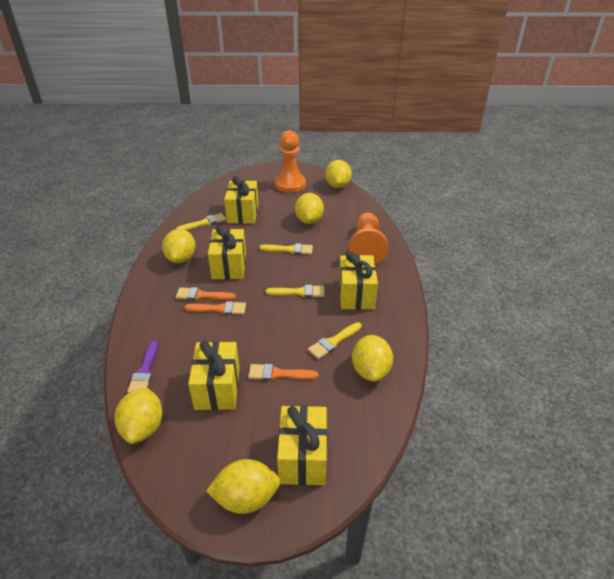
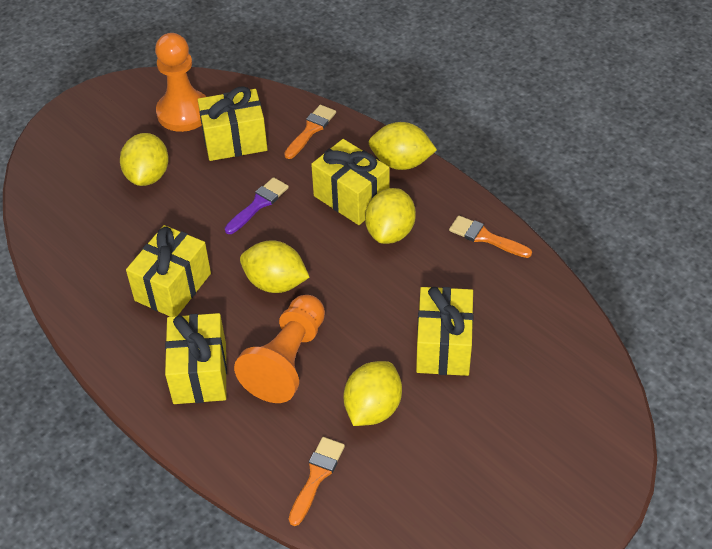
yellow brush: 4 -> 0
yellow lemon: 6 -> 5

